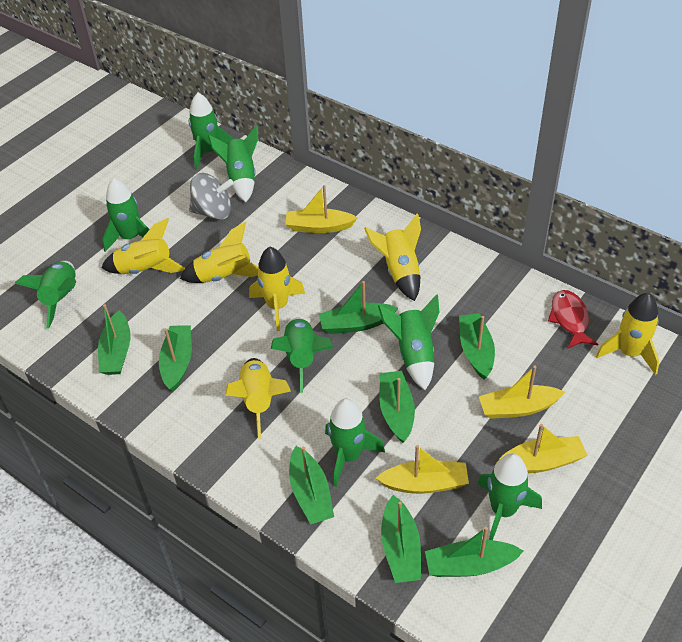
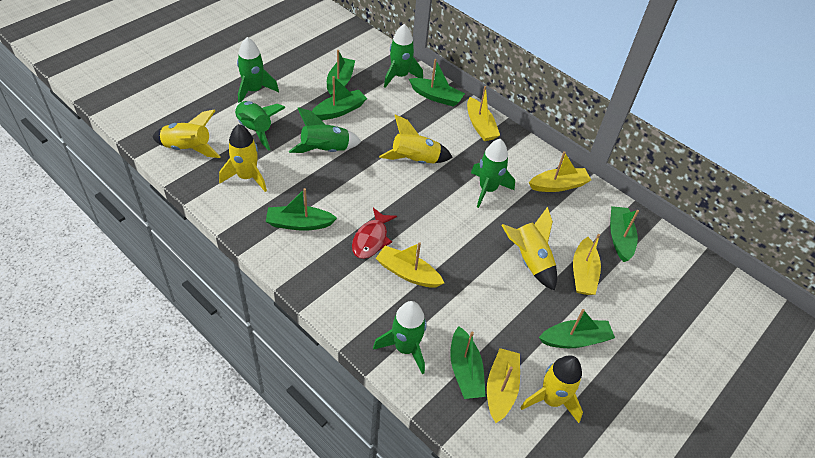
green boat: 8 -> 7
green rocket: 8 -> 6
grey spinning top: 1 -> 0
yellow boat: 4 -> 5
yellow rocket: 6 -> 5

